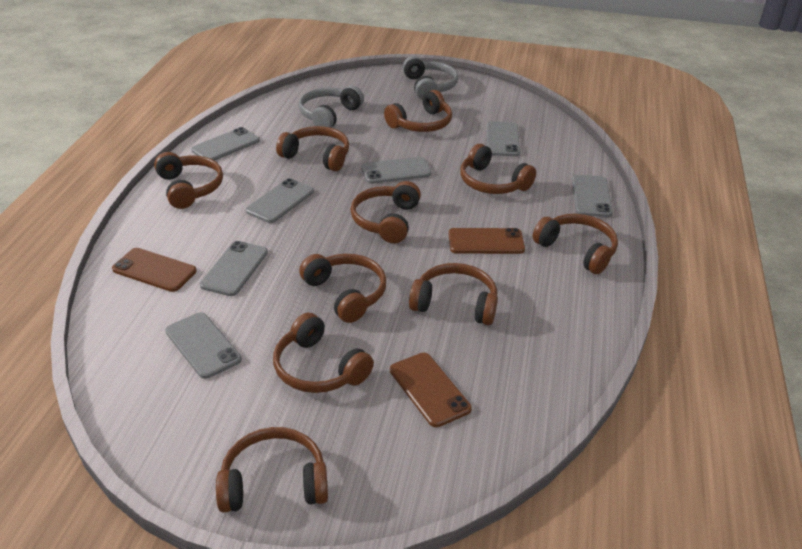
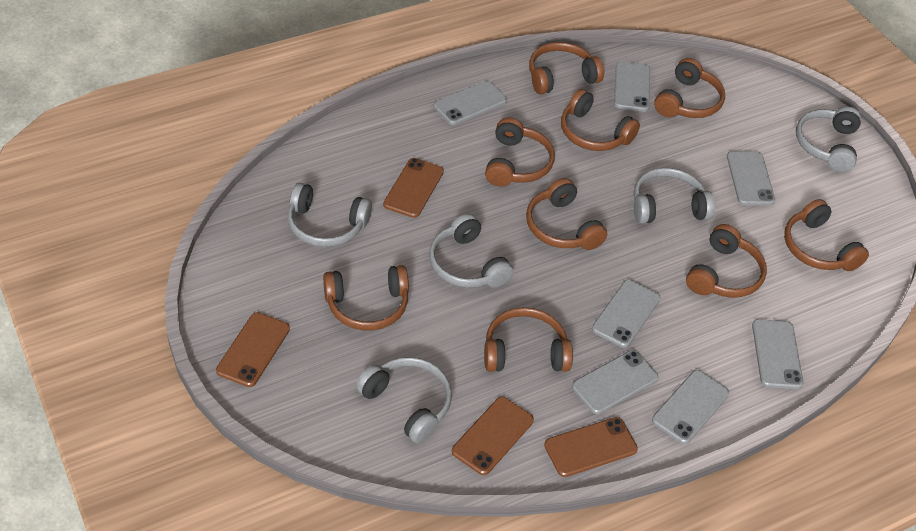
brown headphones: 10 -> 9
brown phone: 3 -> 4
grey headphones: 2 -> 5

